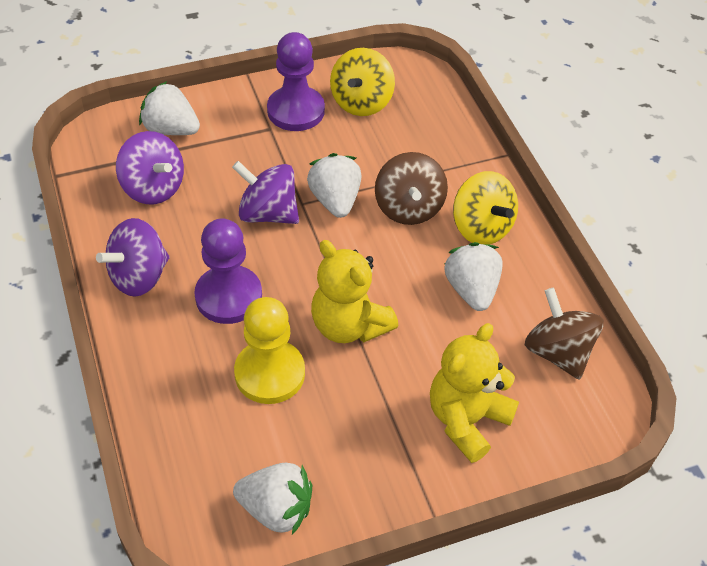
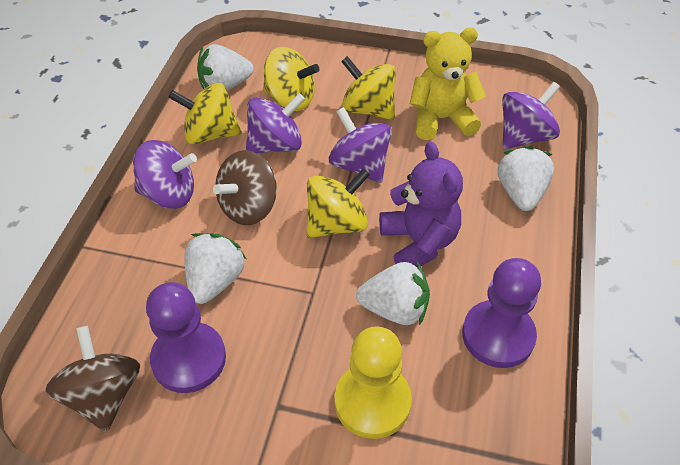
purple spinning top: 3 -> 4
purple teddy bear: 0 -> 1
yellow spinning top: 2 -> 4
yellow teddy bear: 2 -> 1

